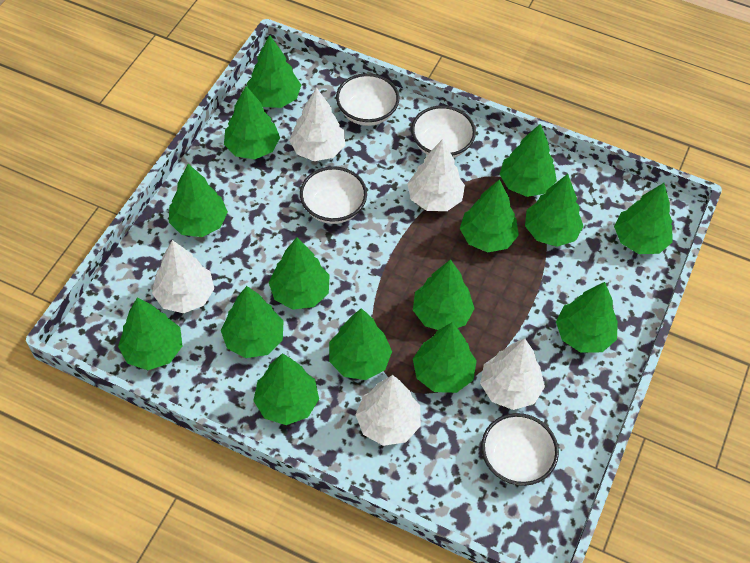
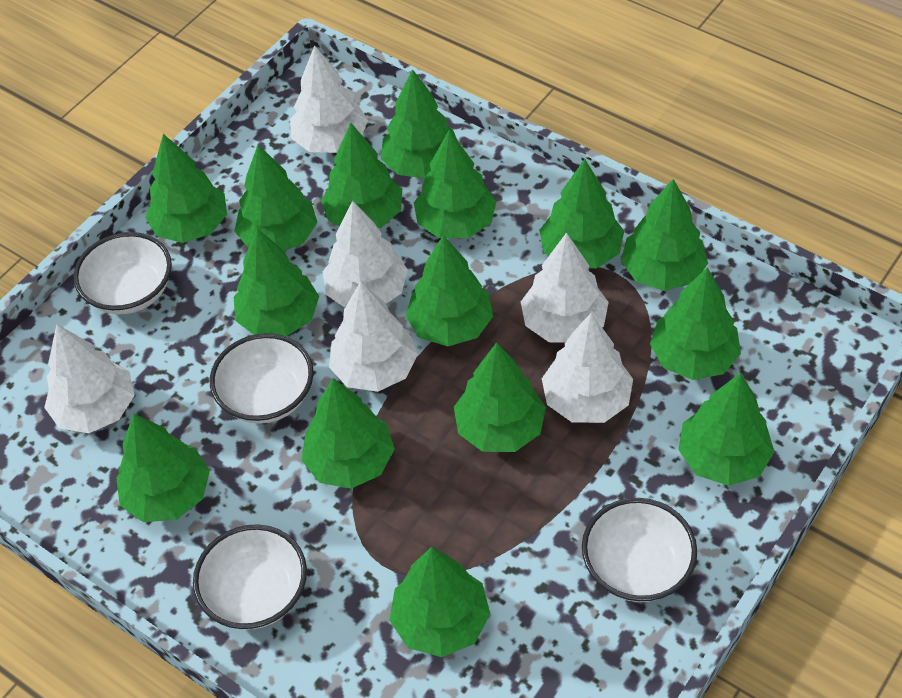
white tree: 5 -> 6

